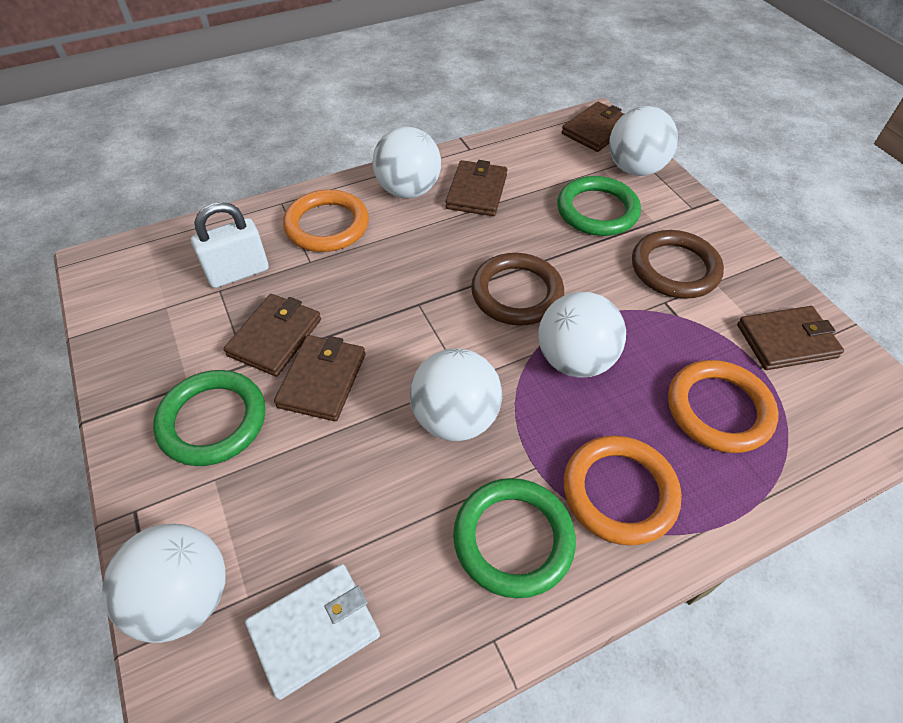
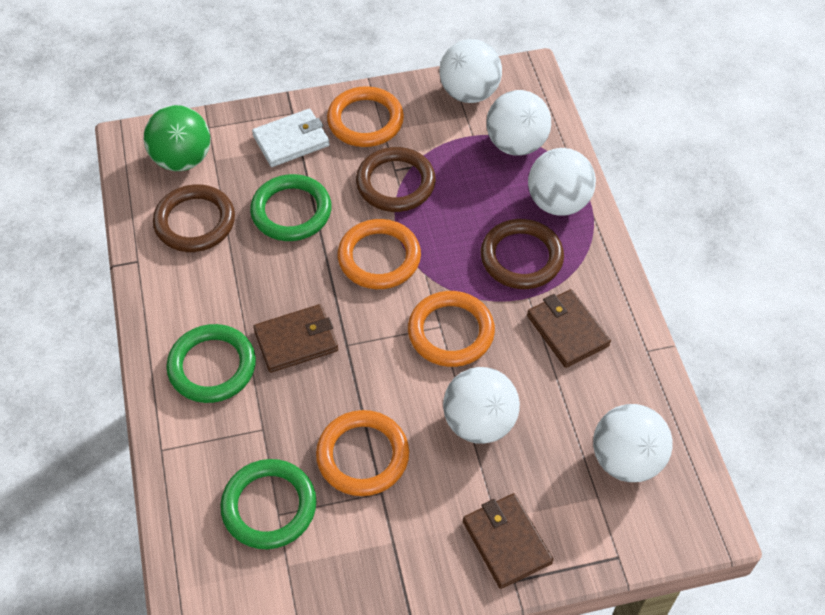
brown ring: 2 -> 3
brown wallet: 5 -> 3
green ball: 0 -> 1
orange ring: 3 -> 4
white padlock: 1 -> 0

